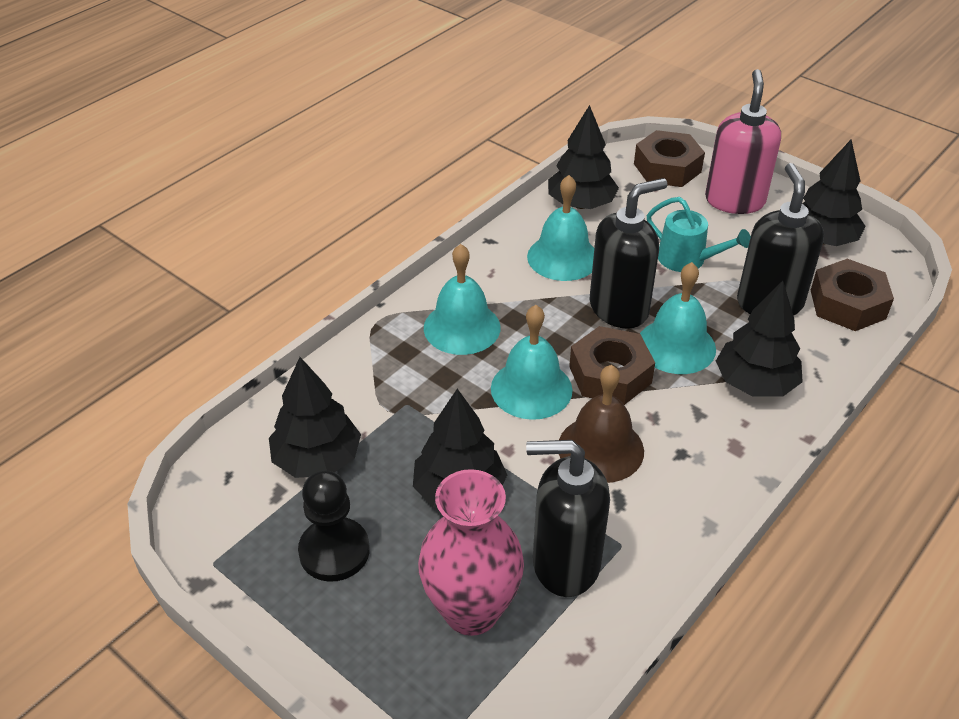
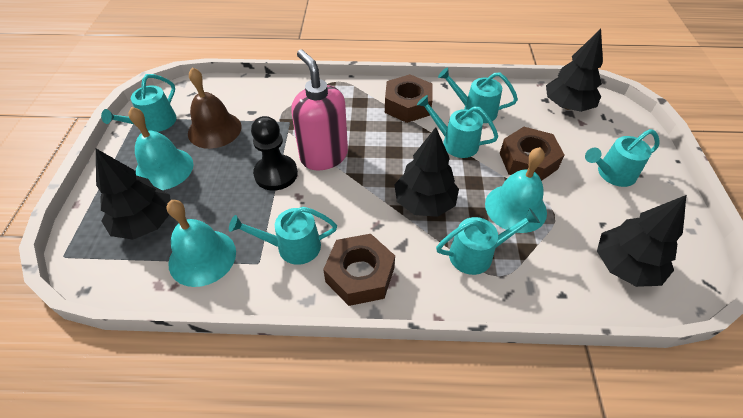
black soap dispenser: 3 -> 0
black tree: 5 -> 4
pink vase: 1 -> 0
turquoise bell: 4 -> 3
turquoise watering can: 1 -> 6

